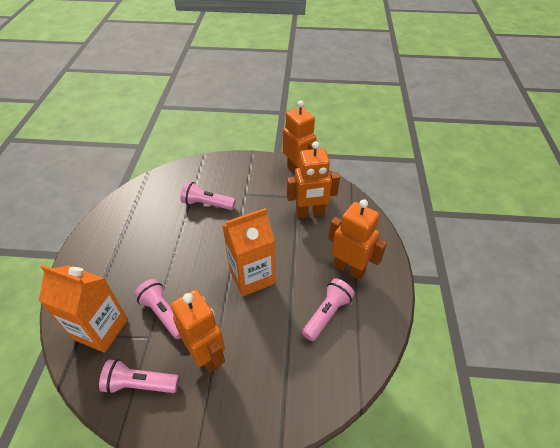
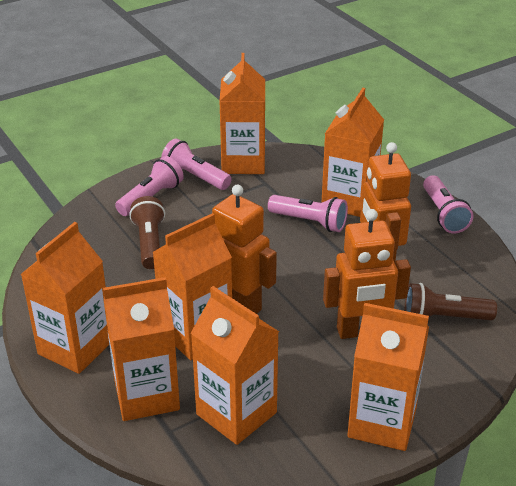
brown flashlight: 0 -> 2
orange carton: 2 -> 7
orange robot: 4 -> 3

